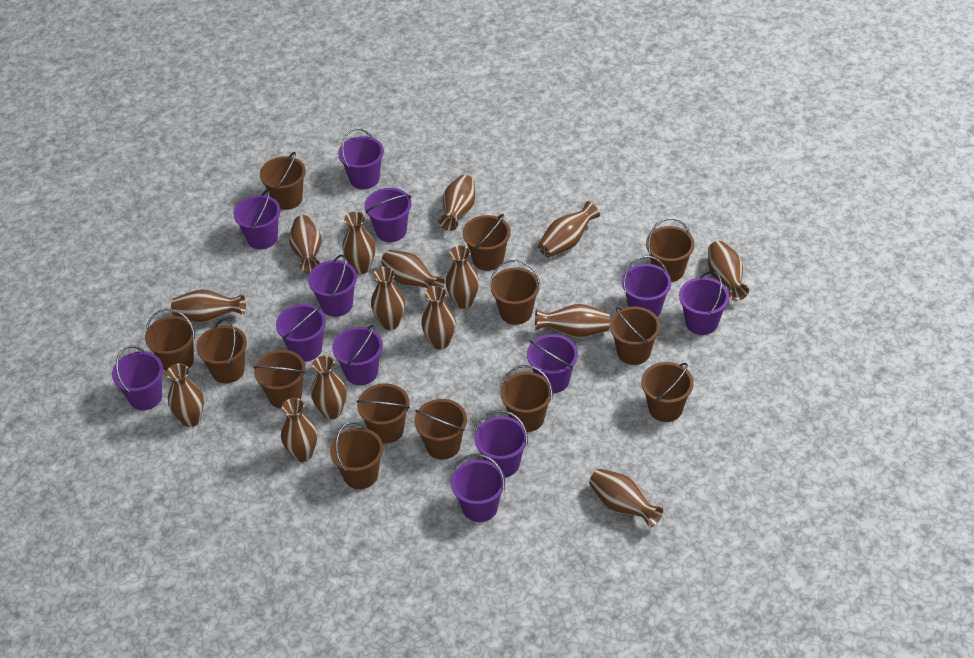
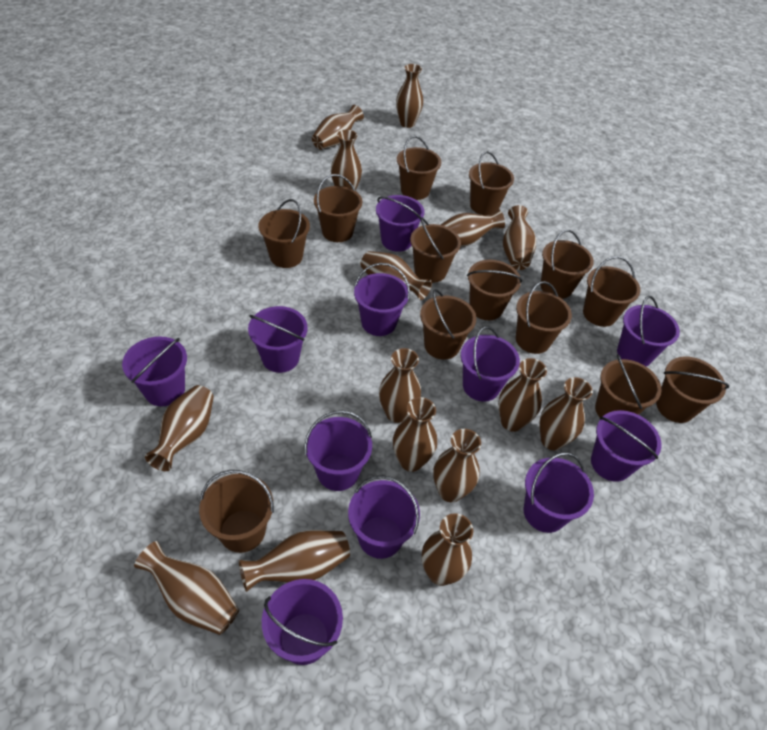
purple bucket: 12 -> 11

